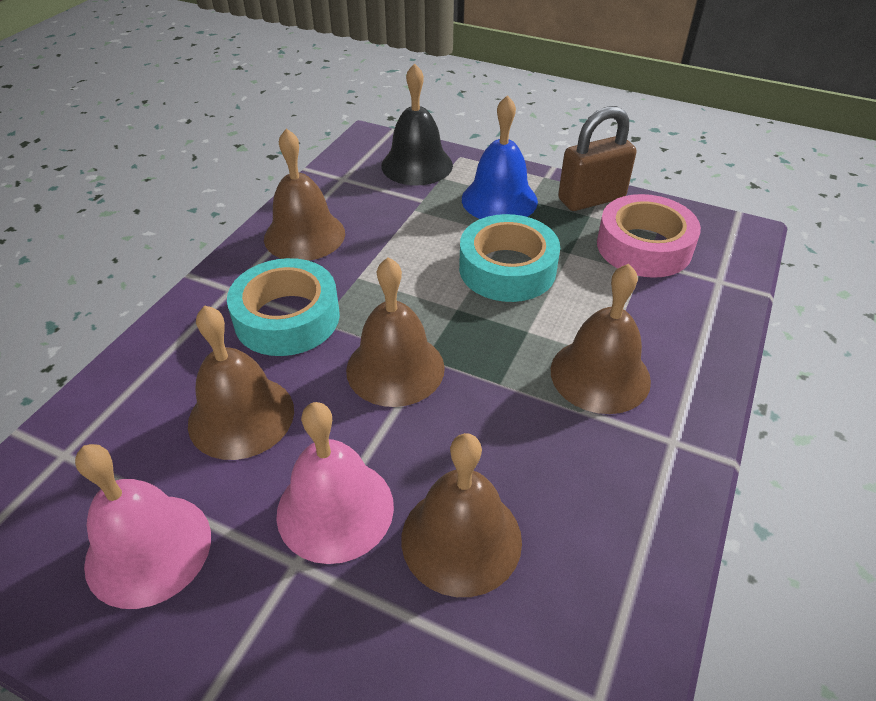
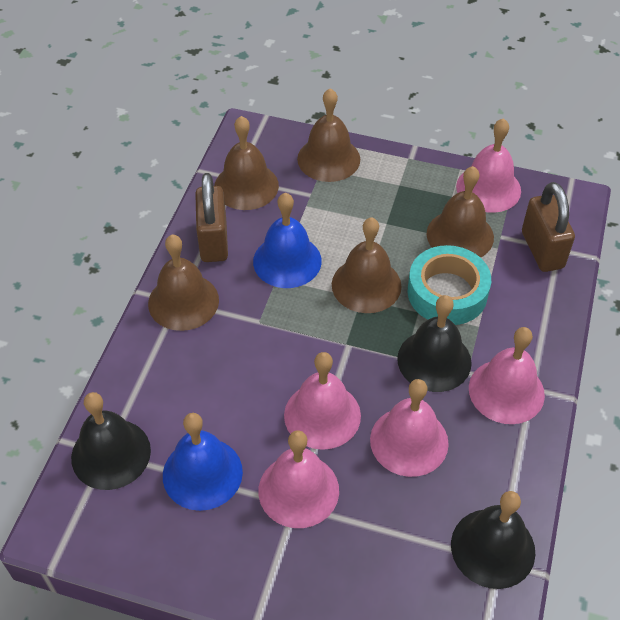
black bell: 1 -> 3
blue bell: 1 -> 2
brown padlock: 1 -> 2
pink bell: 2 -> 5
pink tape: 1 -> 0
turquoise tape: 2 -> 1

